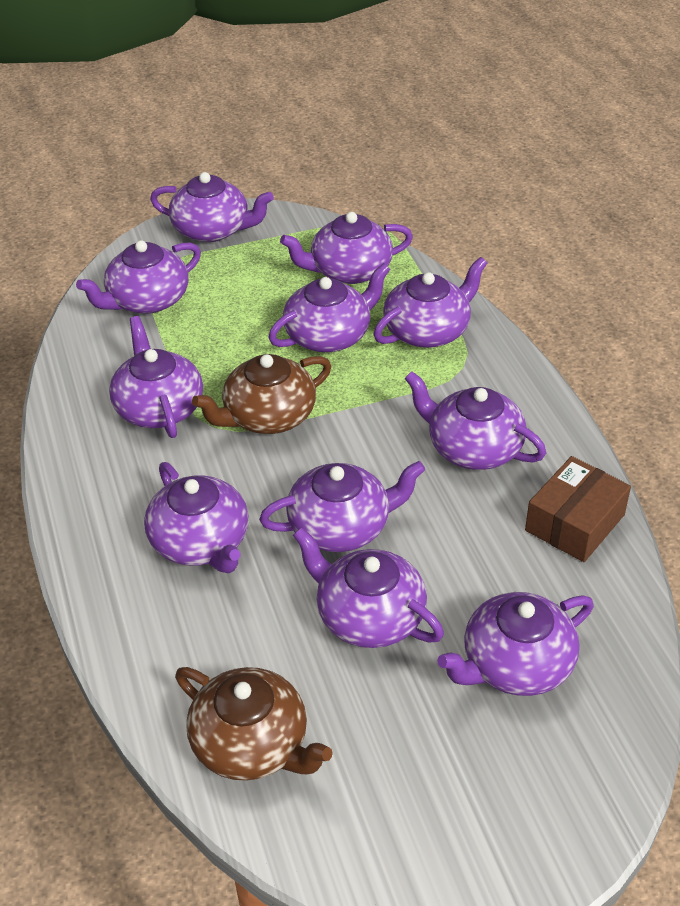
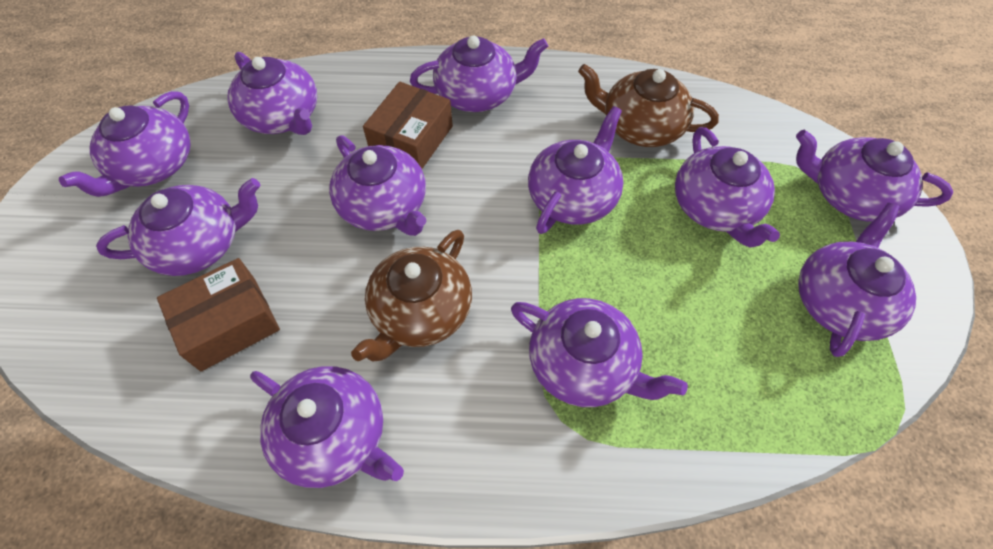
brown box: 1 -> 2

